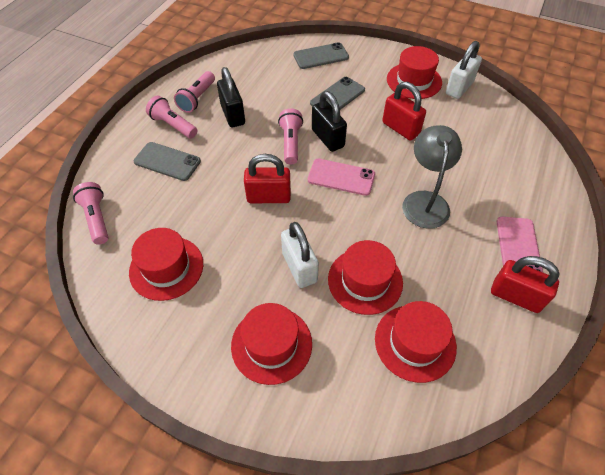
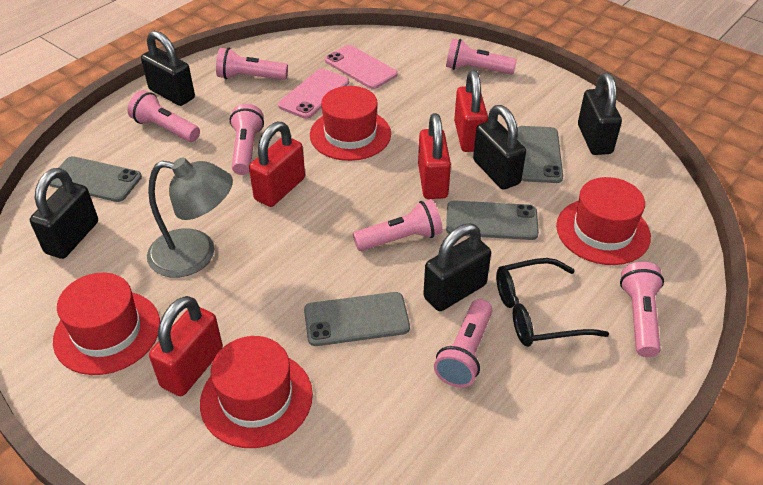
black glasses: 0 -> 1
black padlock: 2 -> 5
grey phone: 3 -> 4
pink flashlight: 4 -> 7
red hat: 5 -> 4
red padlock: 3 -> 4
white padlock: 2 -> 0

